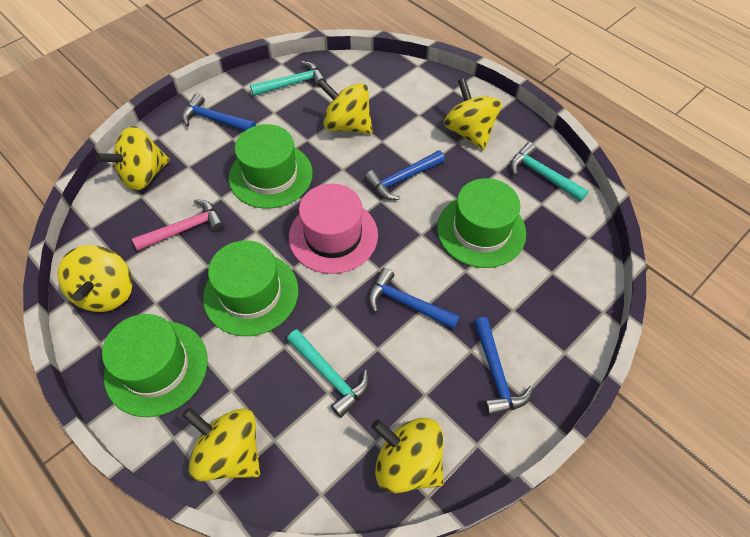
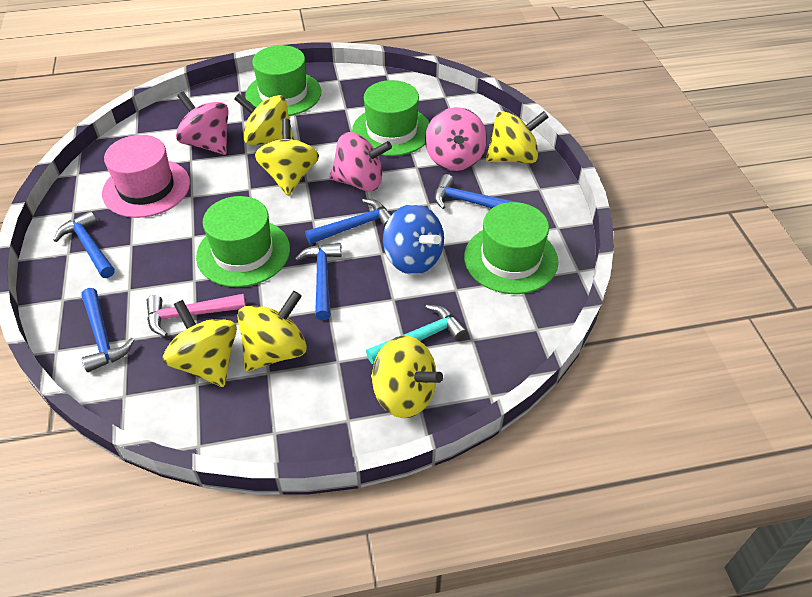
blue hammer: 4 -> 5
blue spinning top: 0 -> 1
pink spinning top: 0 -> 3
turquoise hammer: 3 -> 1

